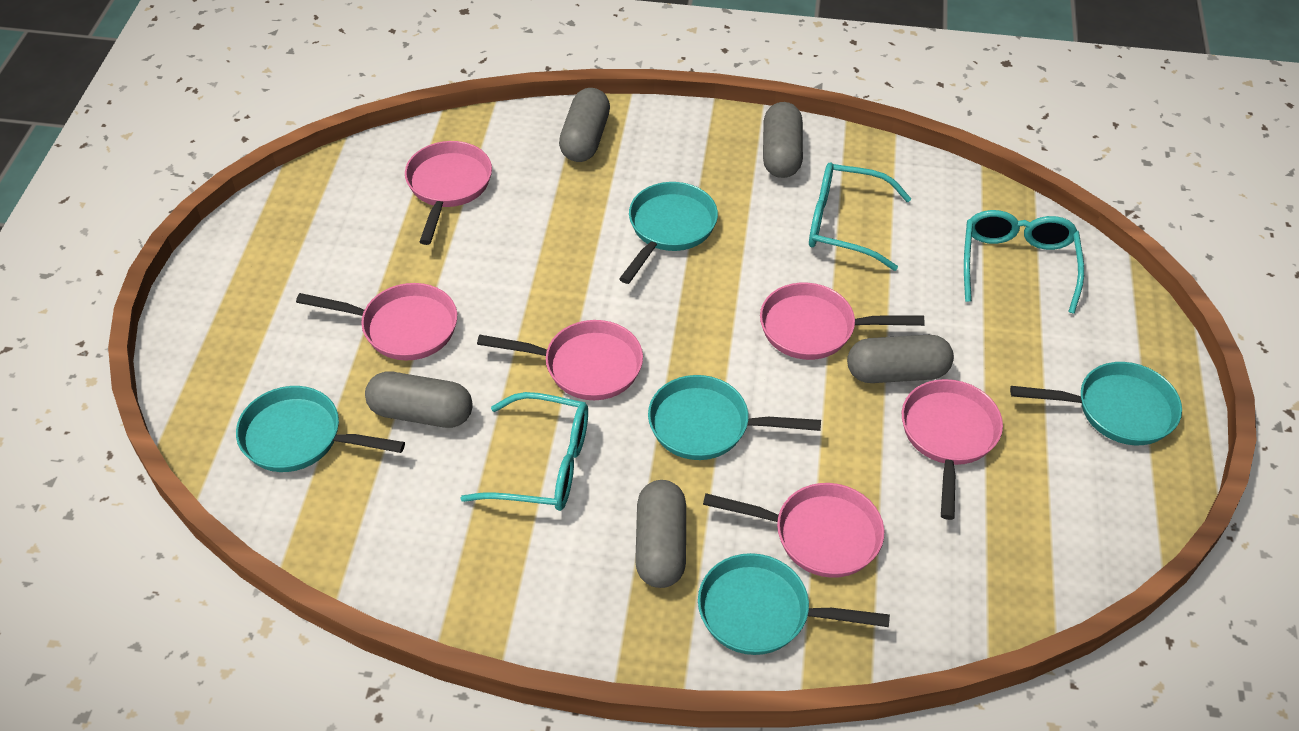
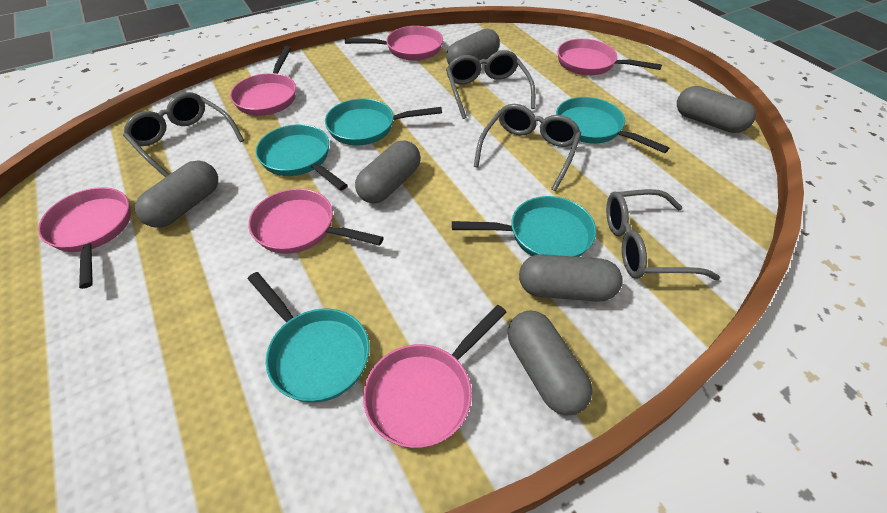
grey capsule: 5 -> 6
grey glasses: 0 -> 4
turquoise glasses: 3 -> 0

